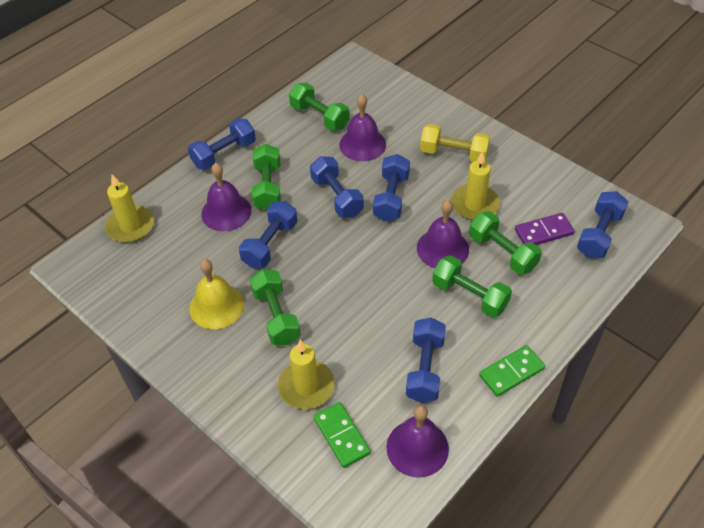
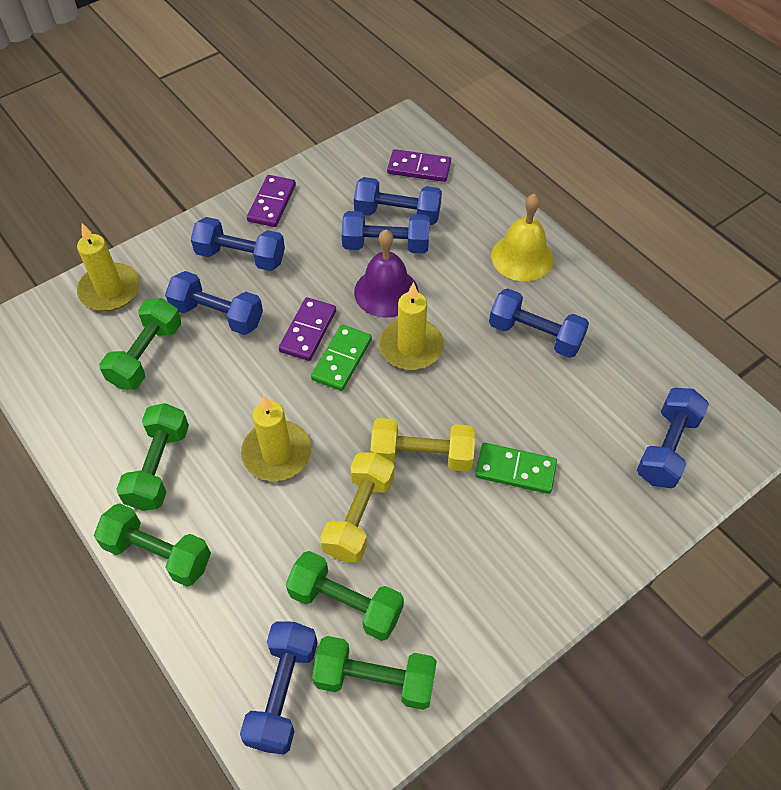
blue dumbbell: 6 -> 7
purple bell: 4 -> 1
purple domino: 1 -> 3
yellow dumbbell: 1 -> 2

